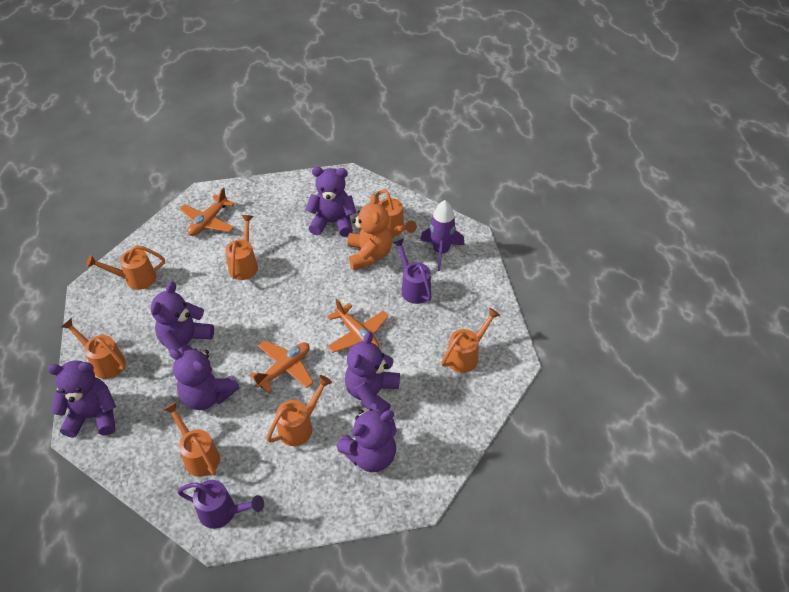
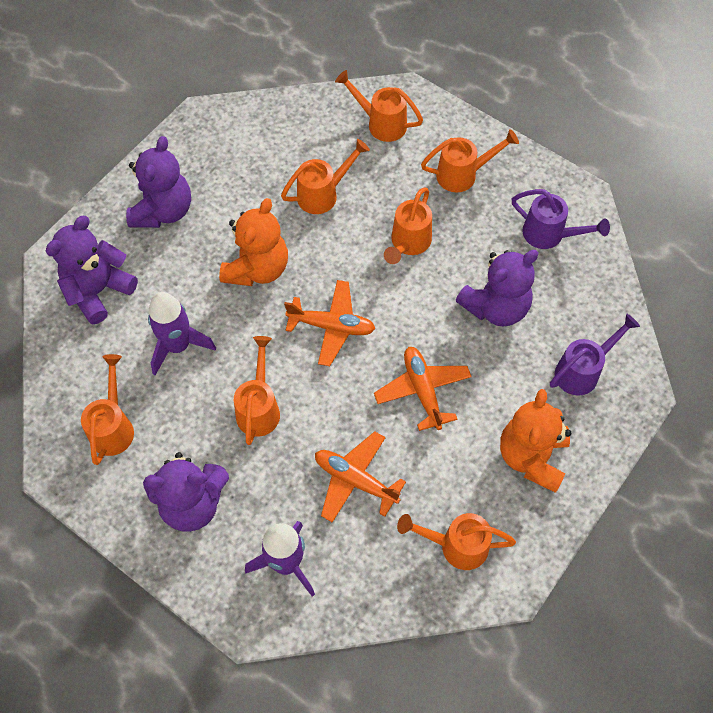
orange teddy bear: 1 -> 2
purple rocket: 1 -> 2
purple teddy bear: 6 -> 4

